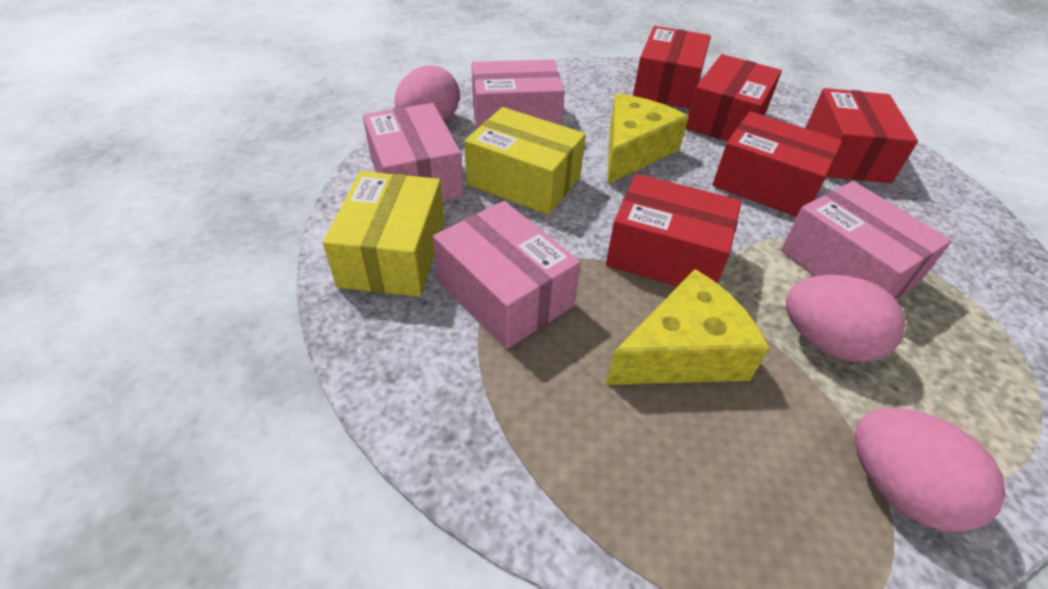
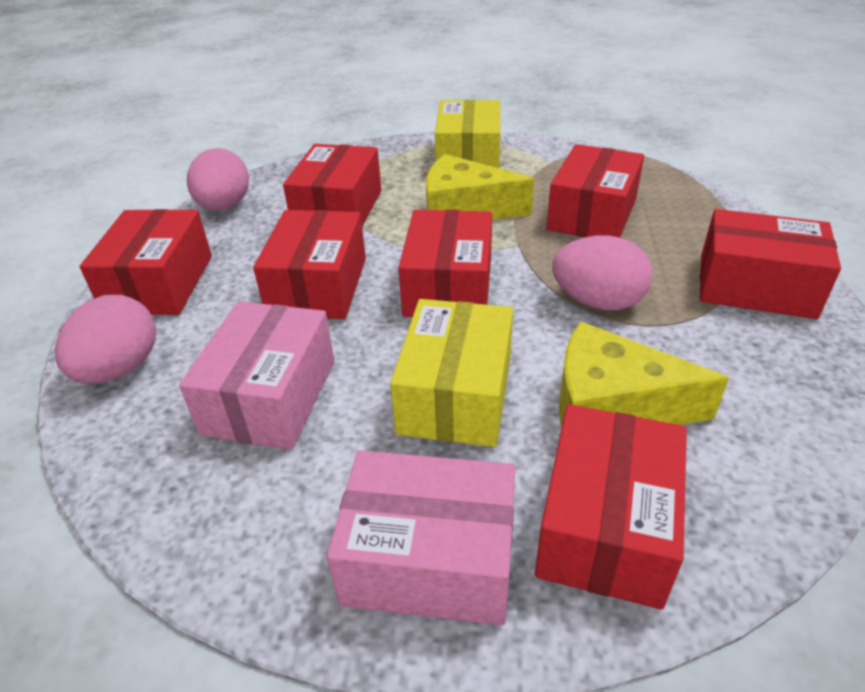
pink box: 4 -> 2
red box: 5 -> 7

